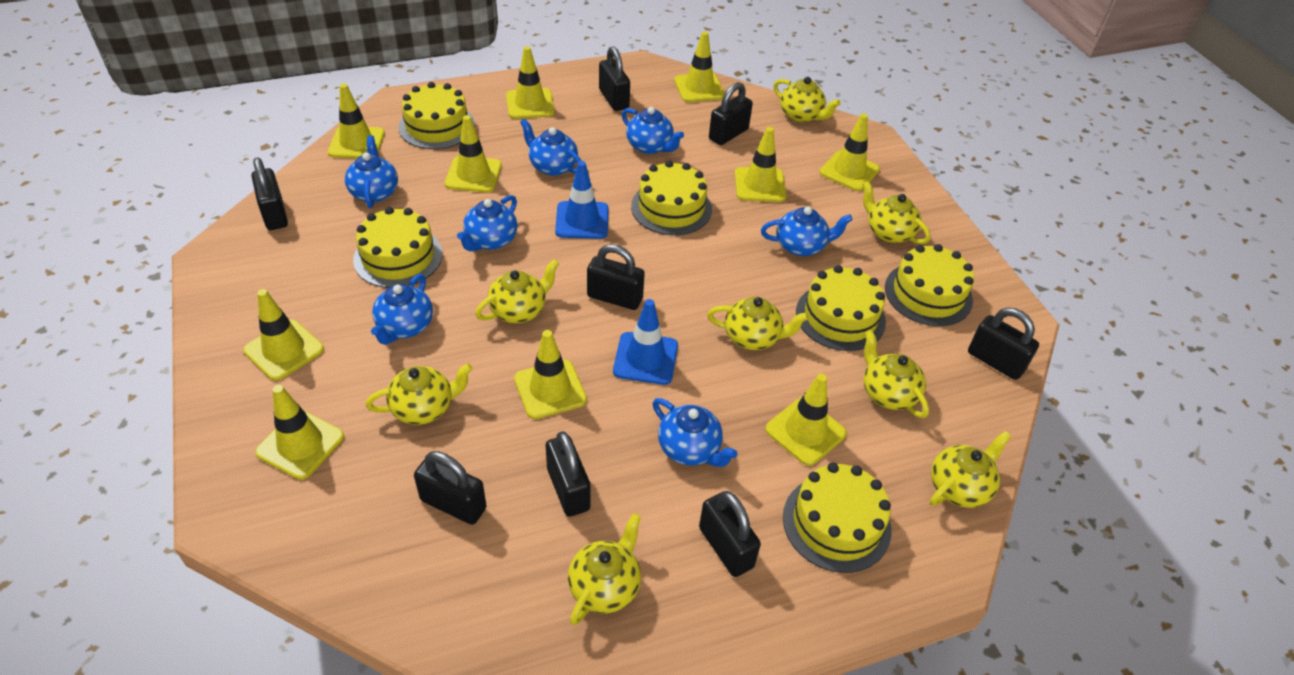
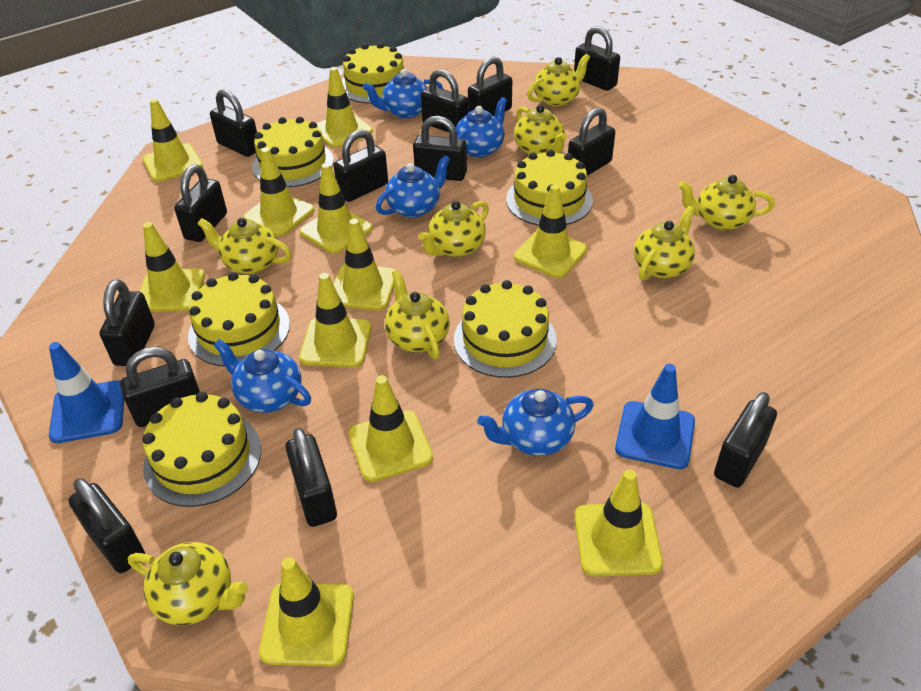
black padlock: 8 -> 13
blue teapot: 7 -> 5
yellow traffic cone: 10 -> 11

